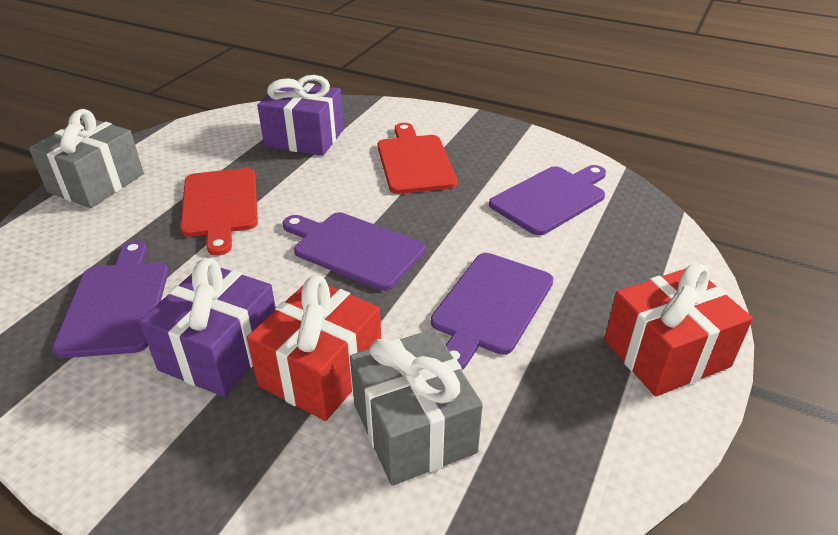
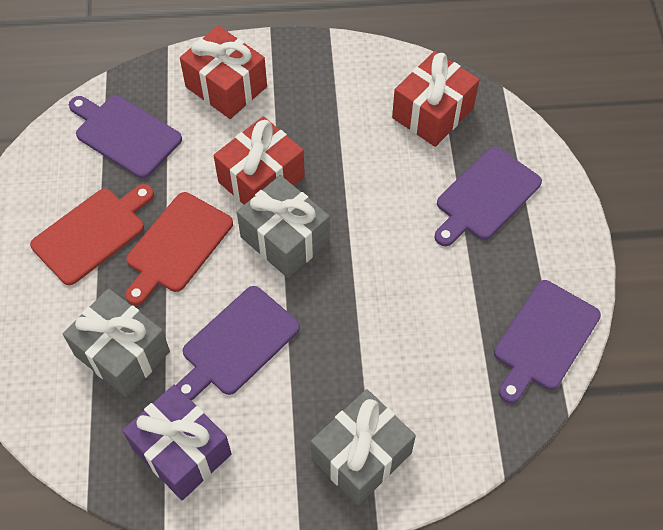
grey gift: 2 -> 3
purple gift: 2 -> 1
red gift: 2 -> 3

